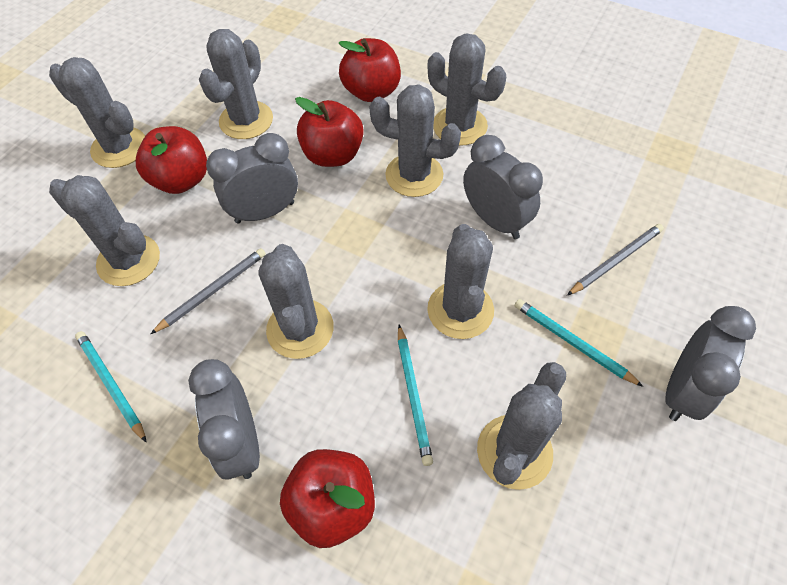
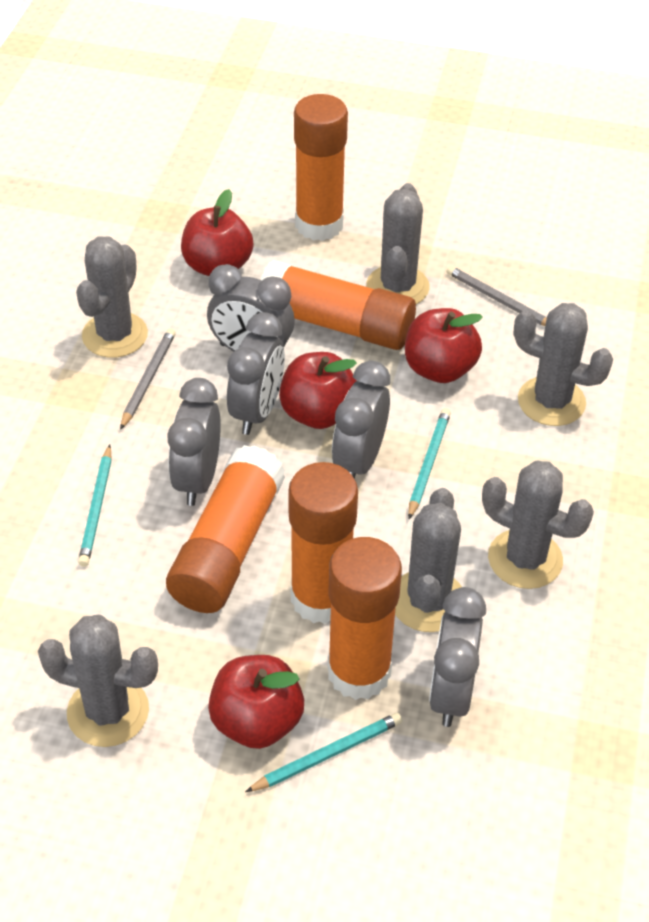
grey cactus: 8 -> 6
grey clock: 4 -> 5
orange glue stick: 0 -> 5

